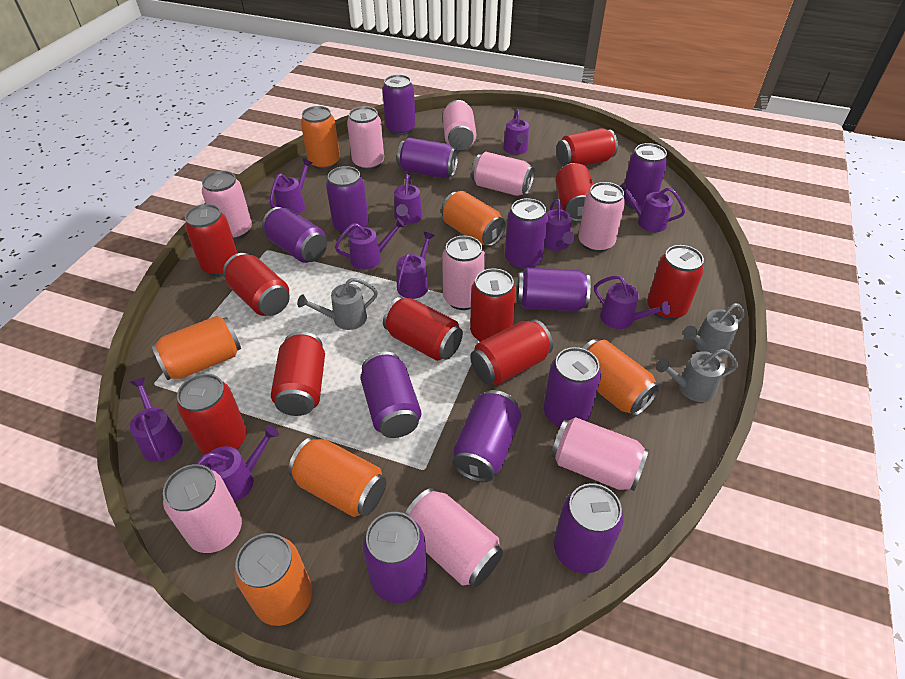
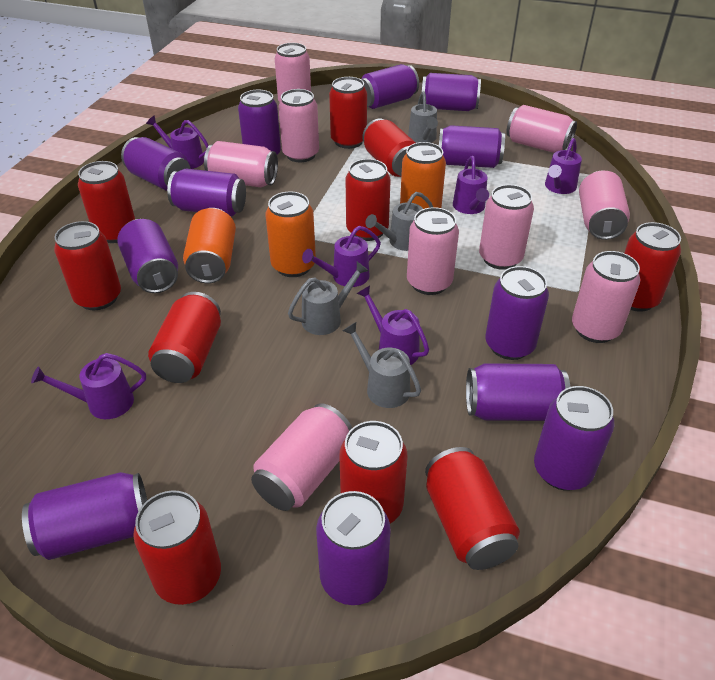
grey watering can: 3 -> 4
orange can: 6 -> 3
purple watering can: 10 -> 6

